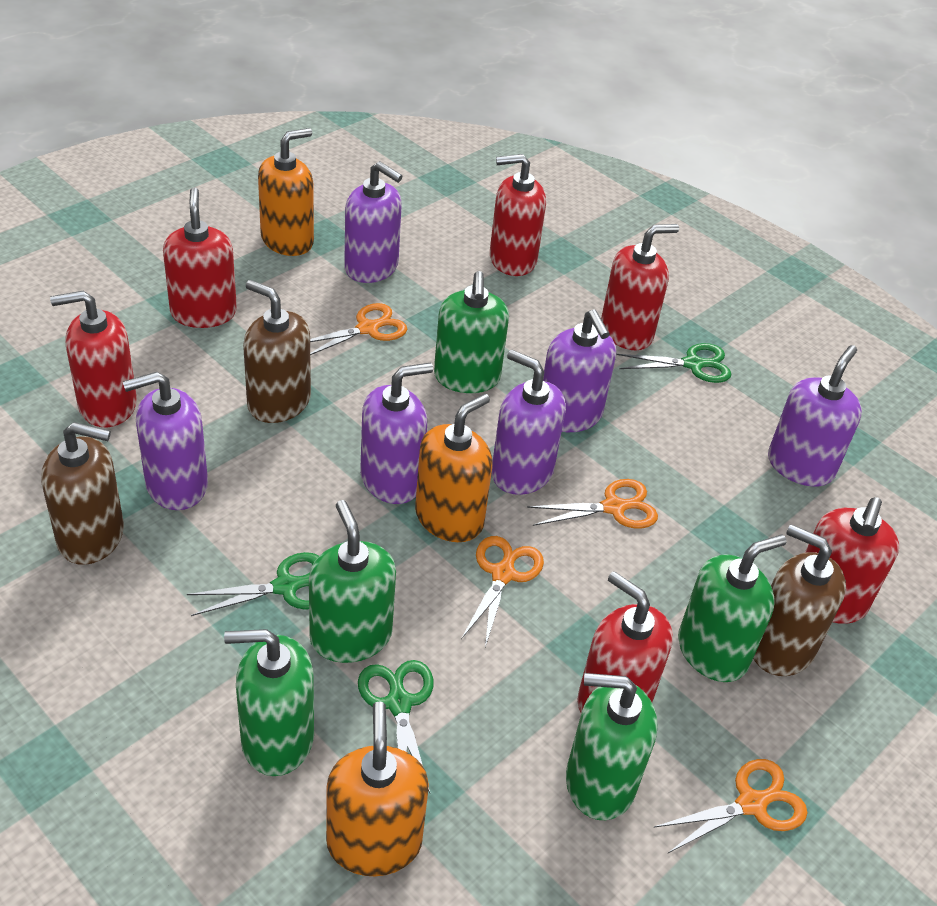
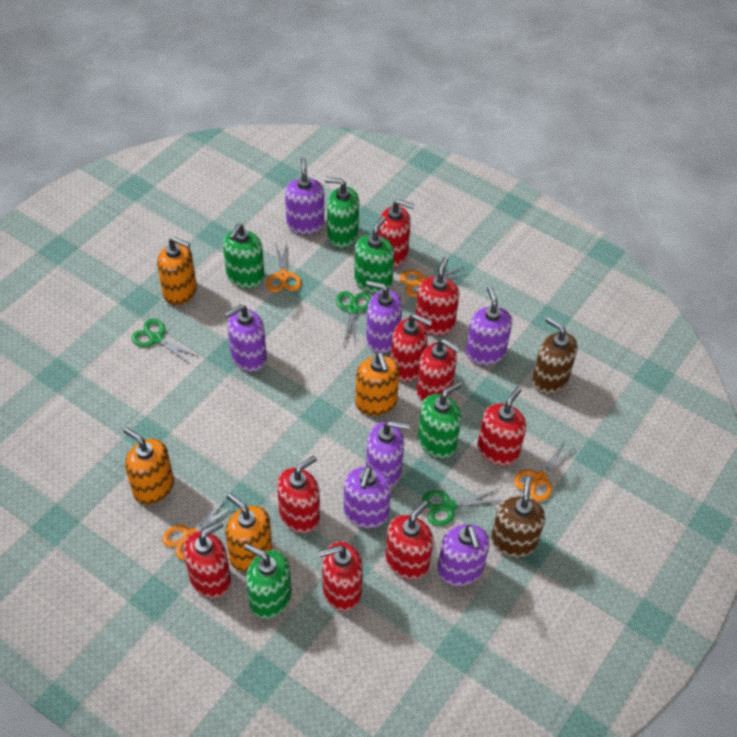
brown soap dispenser: 3 -> 2
orange soap dispenser: 3 -> 4
purple soap dispenser: 6 -> 7
red soap dispenser: 6 -> 9

